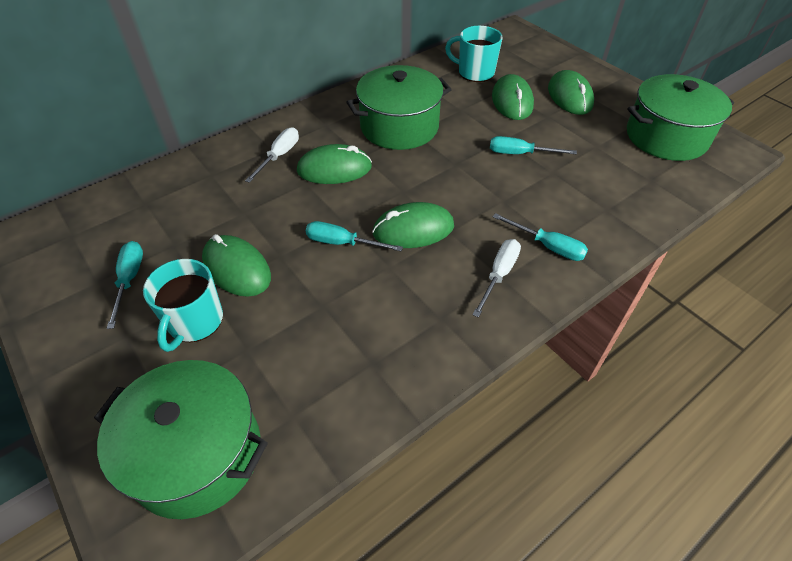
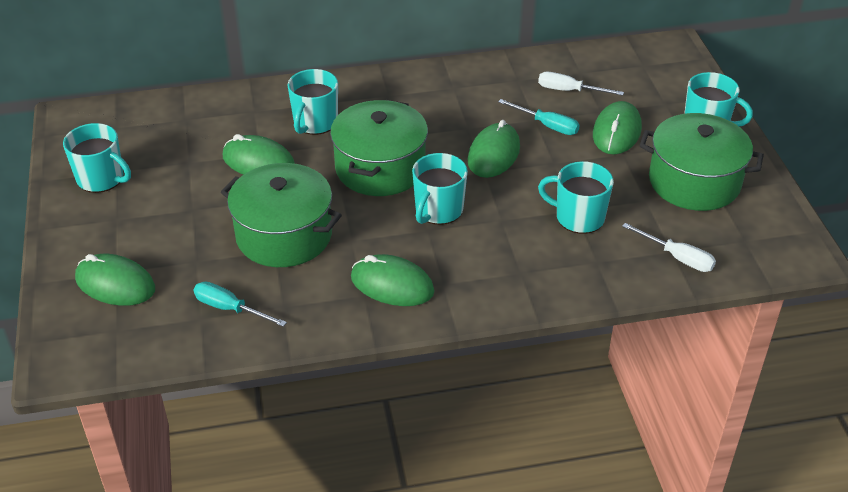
turquoise mug: 2 -> 5
turquoise screwdriver: 4 -> 2

